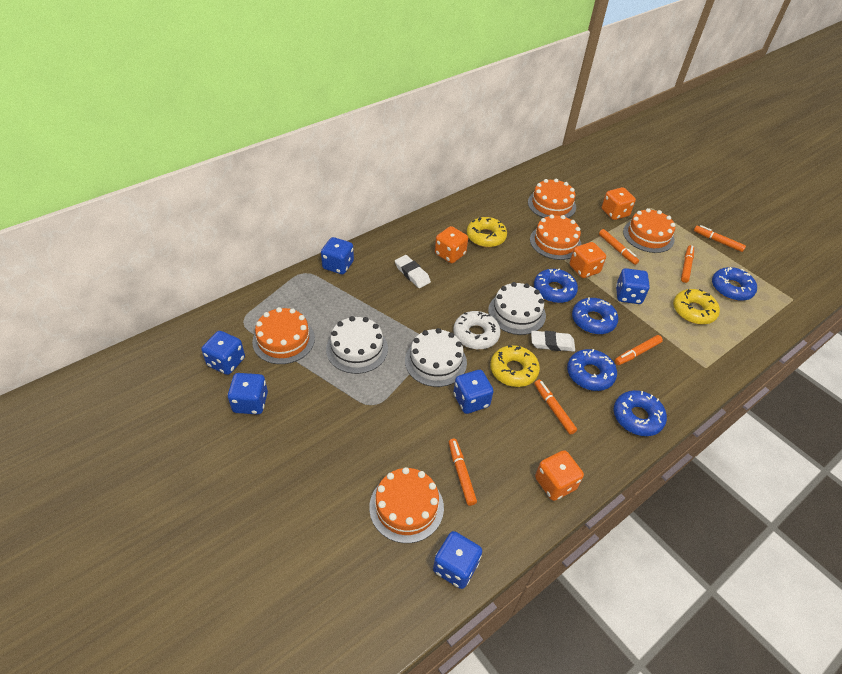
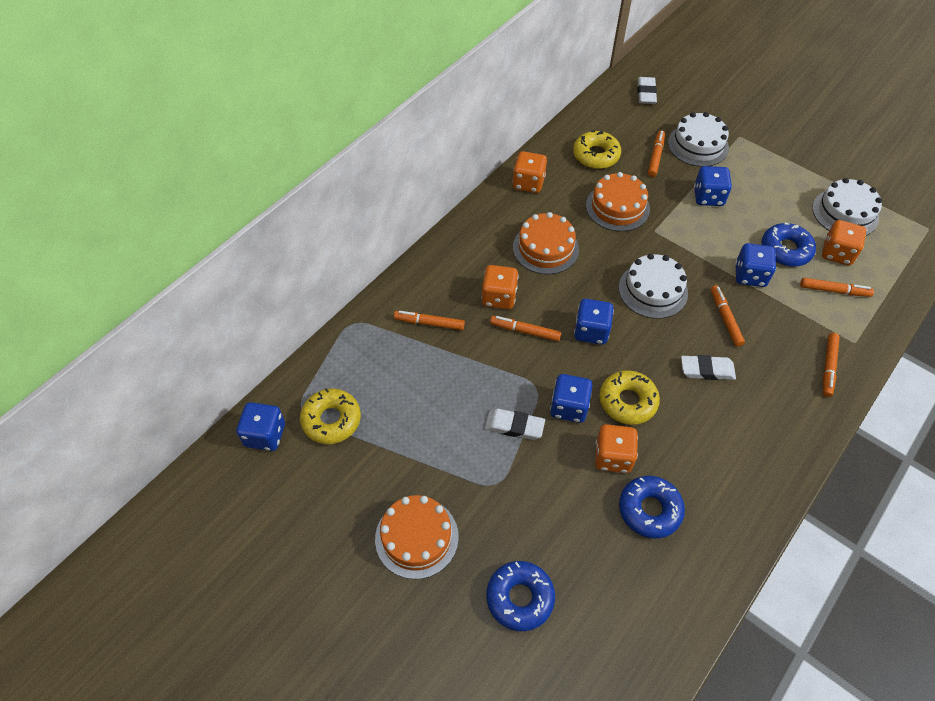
blue dice: 6 -> 5
blue donut: 5 -> 3
orange cake: 5 -> 3
white donut: 1 -> 0
white eraser: 2 -> 3

